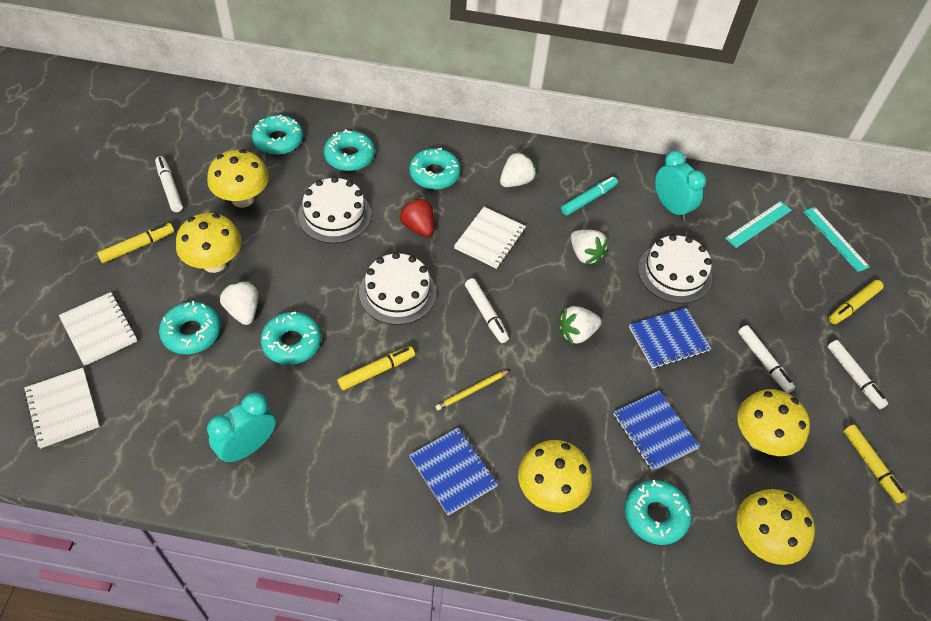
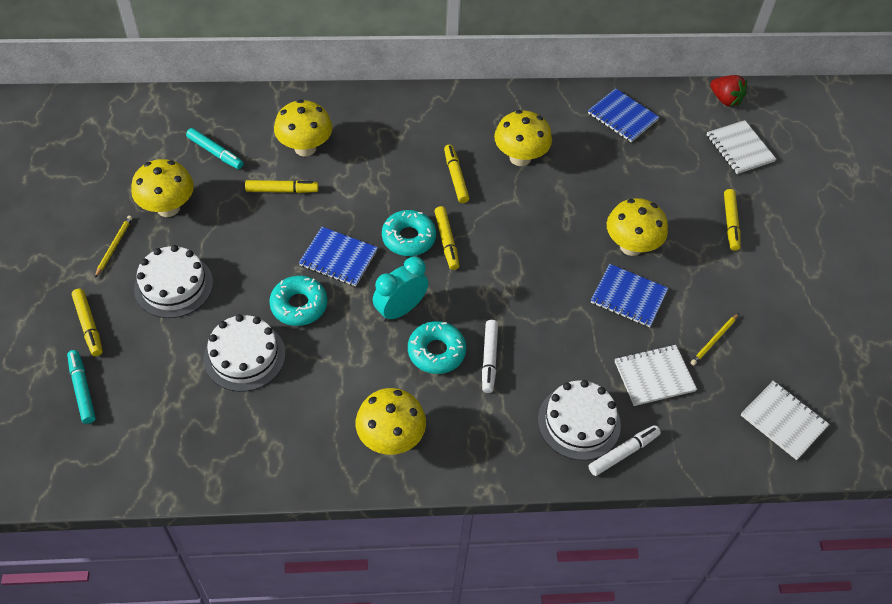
turquoise clock: 2 -> 1
turquoise donut: 6 -> 3
turquoise marker: 1 -> 2
turquoise ruler: 2 -> 0
white marker: 4 -> 2
white strawberry: 4 -> 0
yellow marker: 4 -> 5
yellow pencil: 1 -> 2

